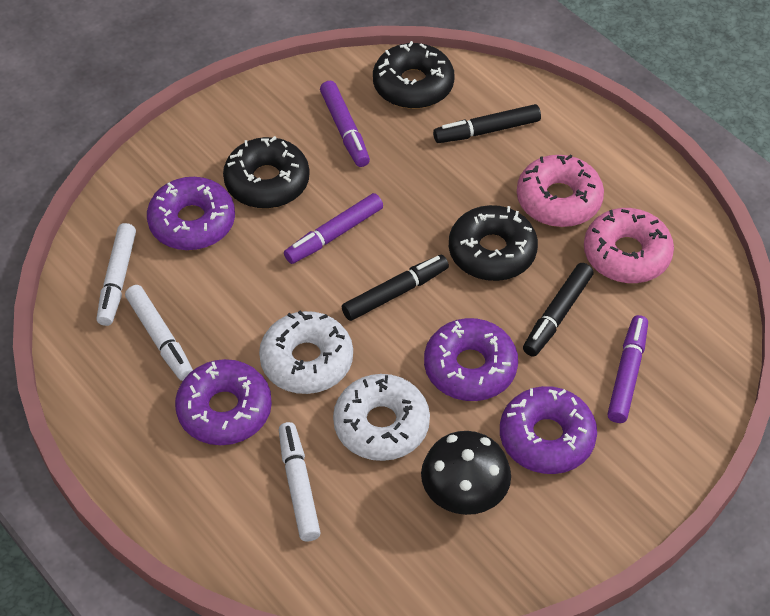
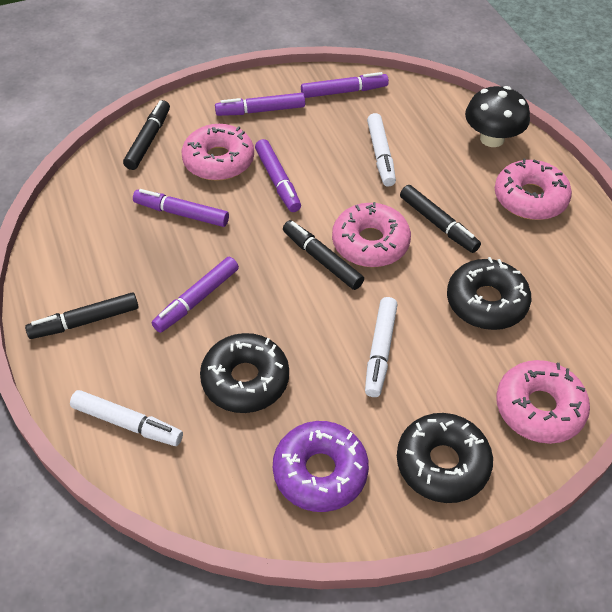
black marker: 3 -> 4
pink donut: 2 -> 4
purple donut: 4 -> 1
purple marker: 3 -> 5
white donut: 2 -> 0

